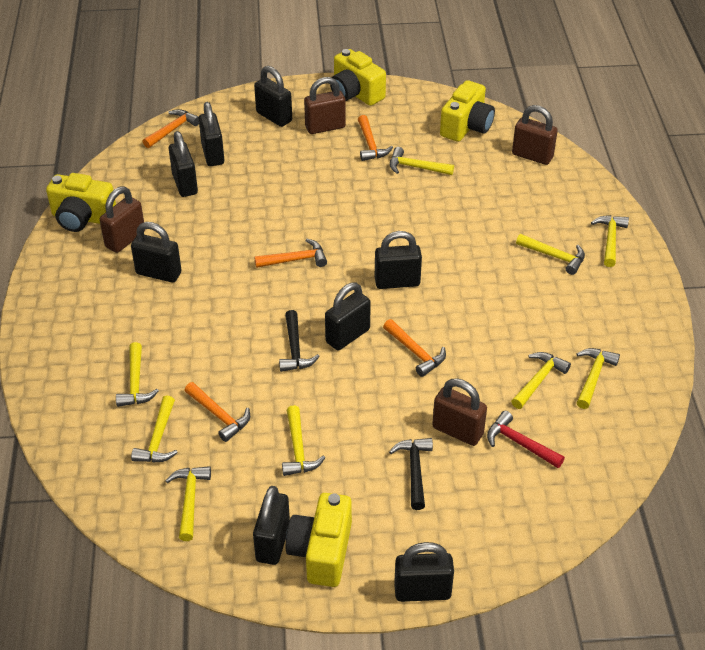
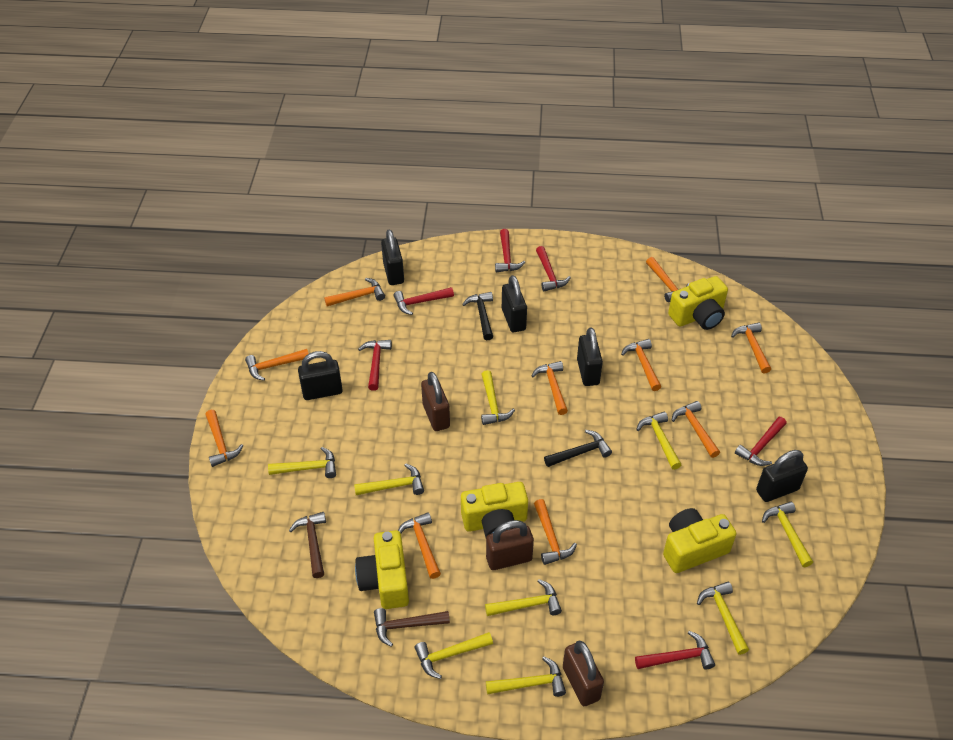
black padlock: 8 -> 5
brown hammer: 0 -> 2
brown padlock: 4 -> 3
orange hammer: 5 -> 10
red hammer: 1 -> 6

